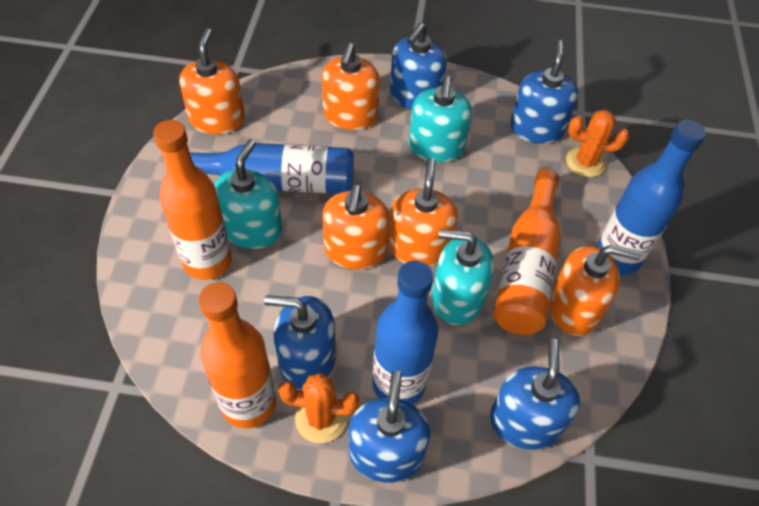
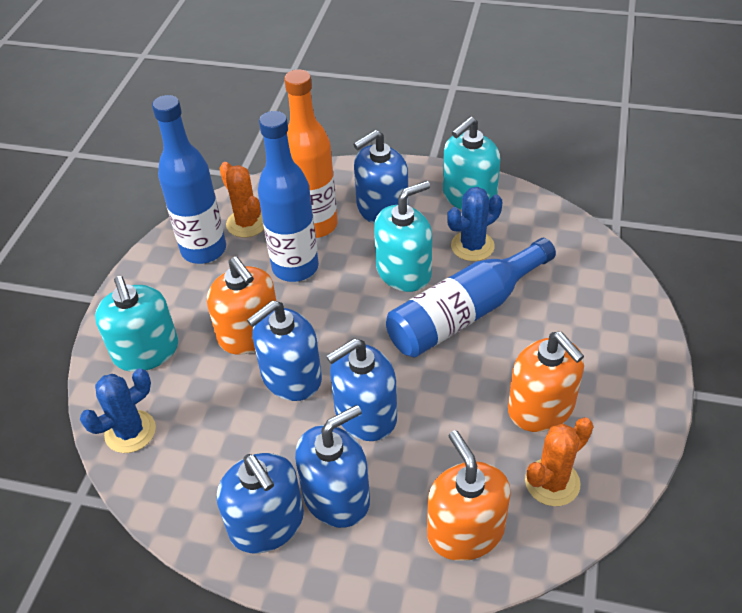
blue cactus: 0 -> 2
orange bottle: 3 -> 1
orange soap dispenser: 5 -> 3

